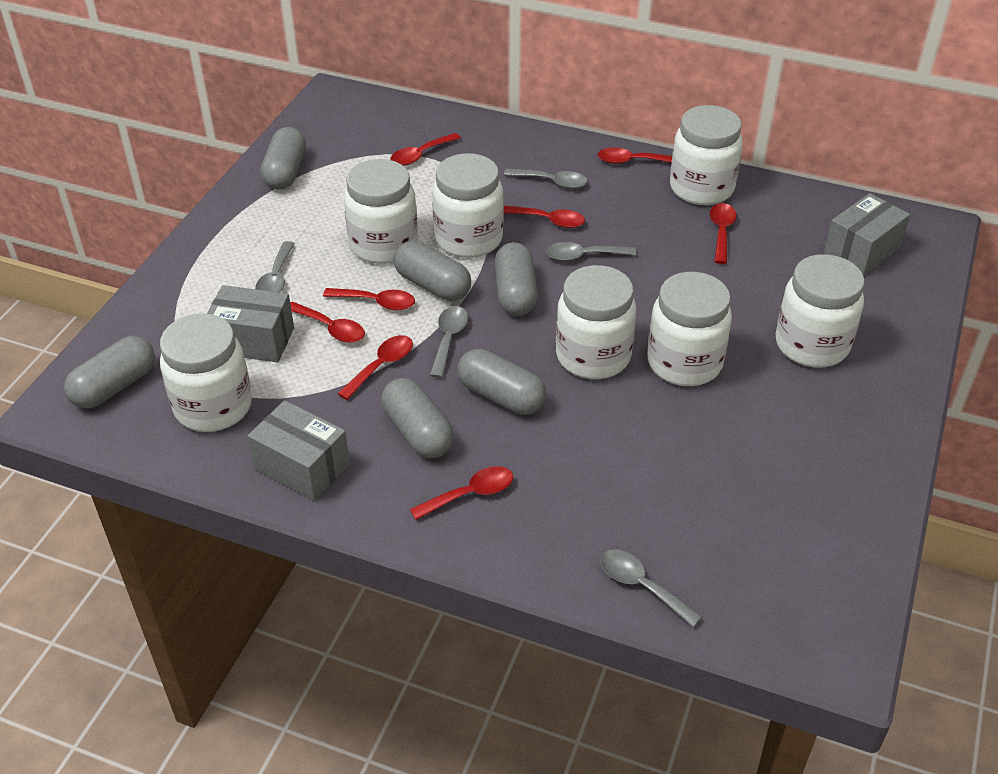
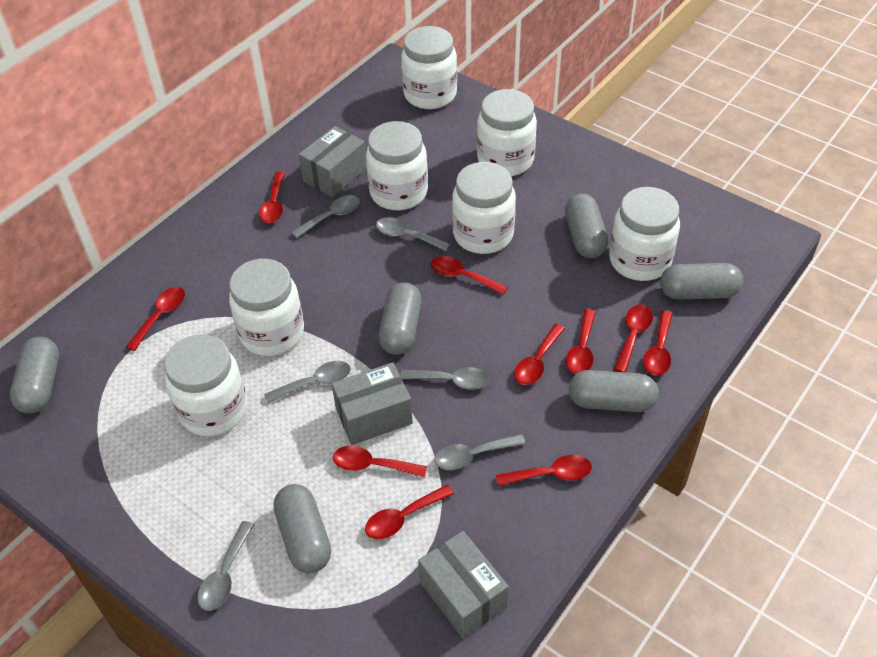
grey spoon: 5 -> 6
red spoon: 8 -> 10

